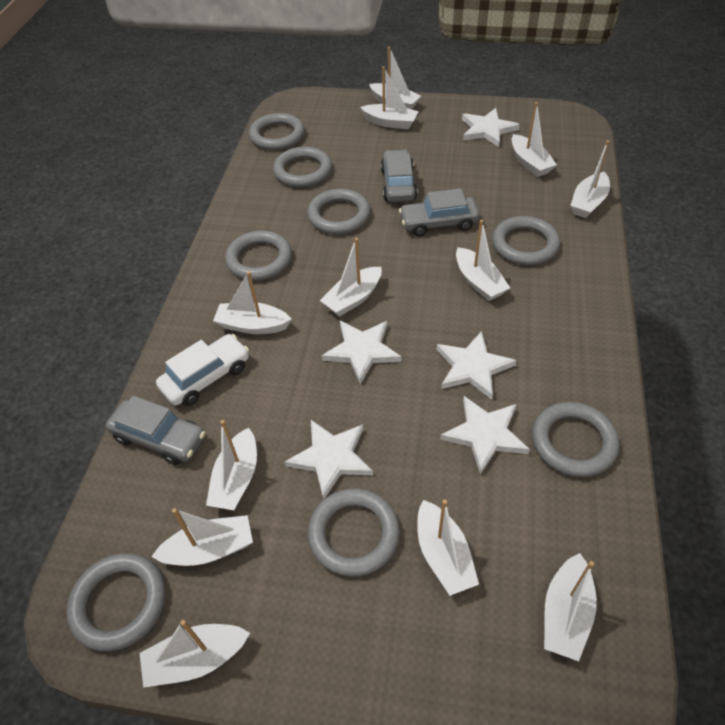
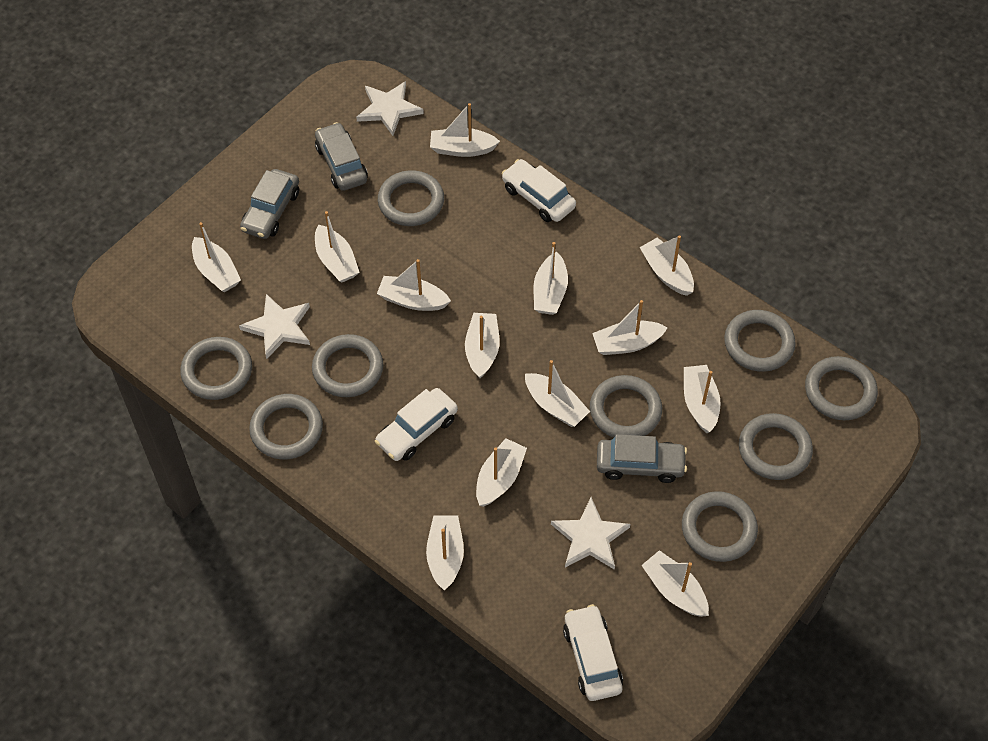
grey ring: 8 -> 9
white boat: 12 -> 13
white car: 1 -> 3
white star: 5 -> 3

